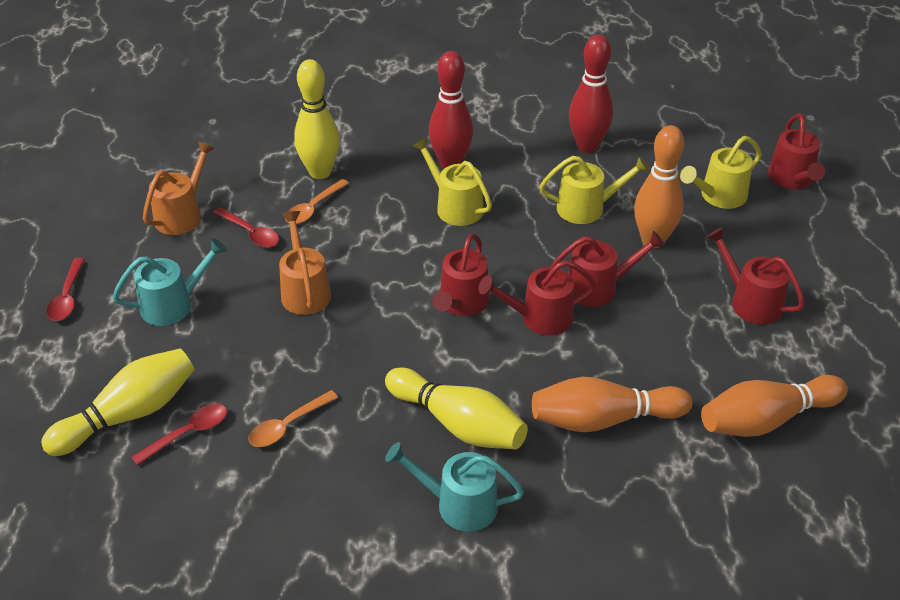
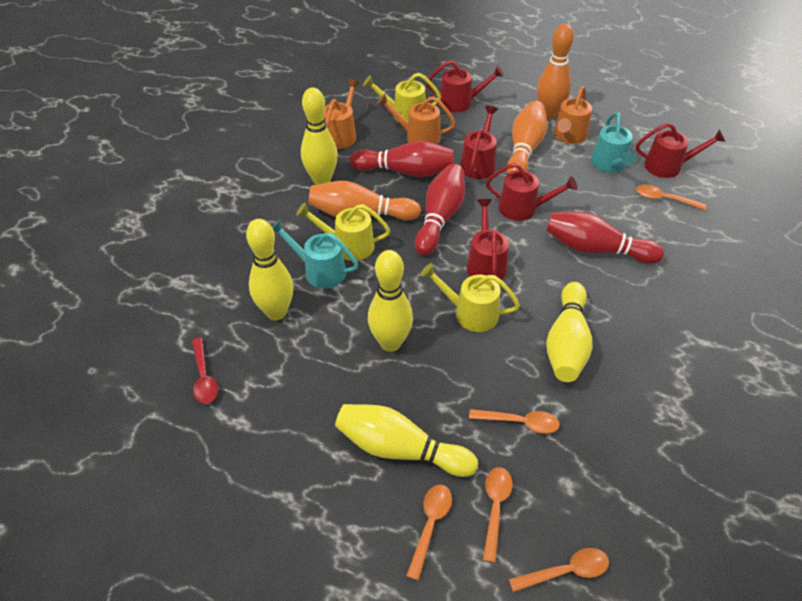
orange spoon: 2 -> 5
orange watering can: 2 -> 3
red bowling pin: 2 -> 3
red spoon: 3 -> 1
yellow bowling pin: 3 -> 5

